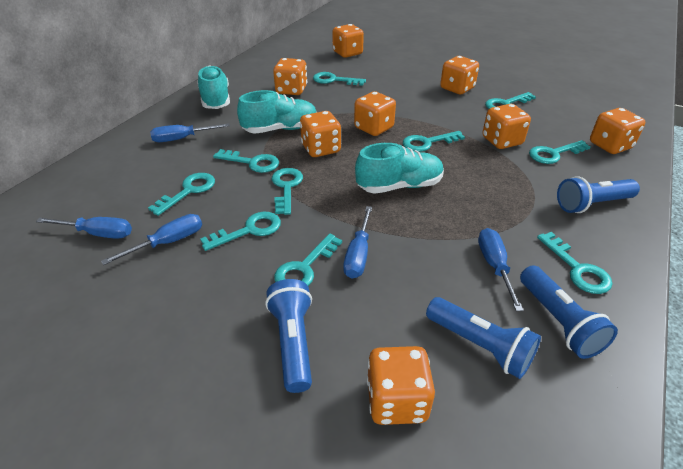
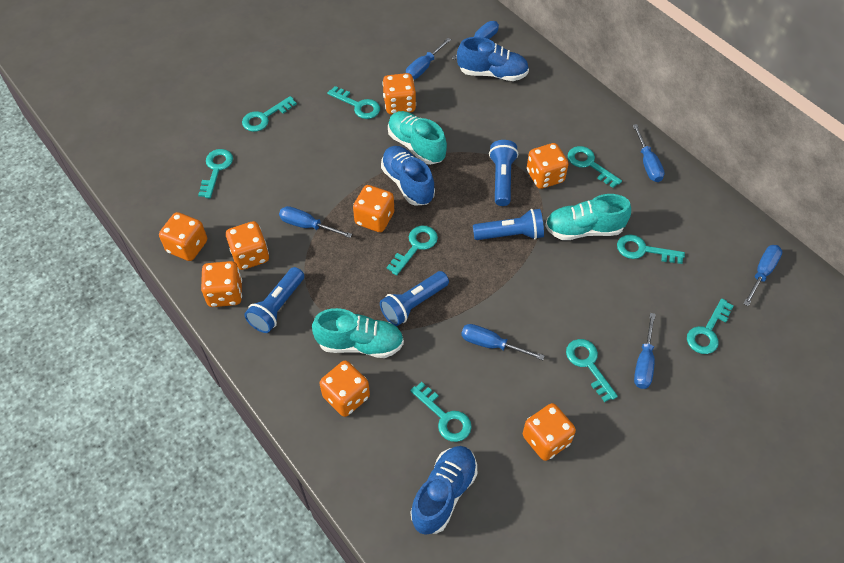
blue screwdriver: 5 -> 7
blue shoe: 0 -> 3
turquoise key: 10 -> 9

